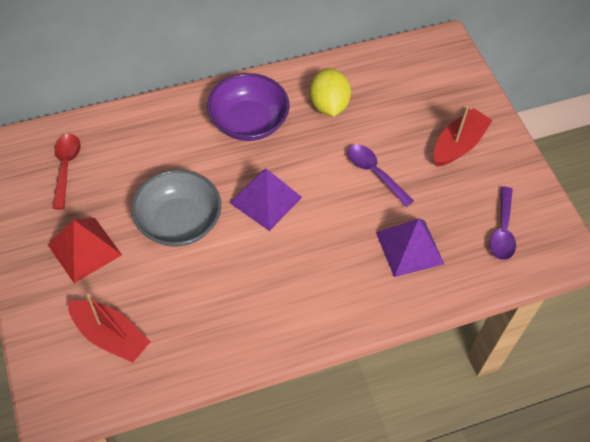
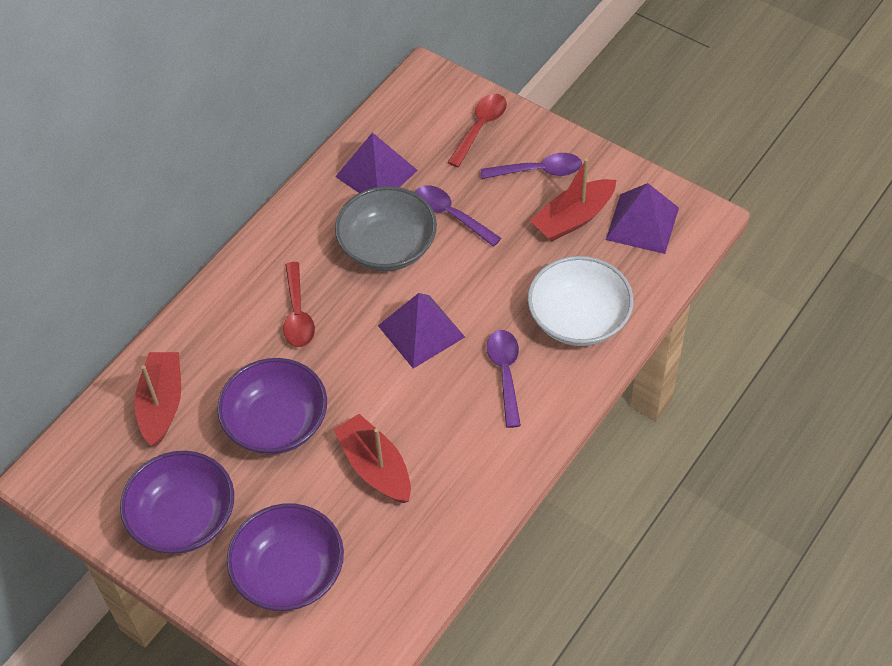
purple bowl: 1 -> 3
purple pyramid: 2 -> 3
purple spoon: 2 -> 3
red boat: 2 -> 3
red pyramid: 1 -> 0
red spoon: 1 -> 2
white bowl: 0 -> 1
yellow lemon: 1 -> 0

